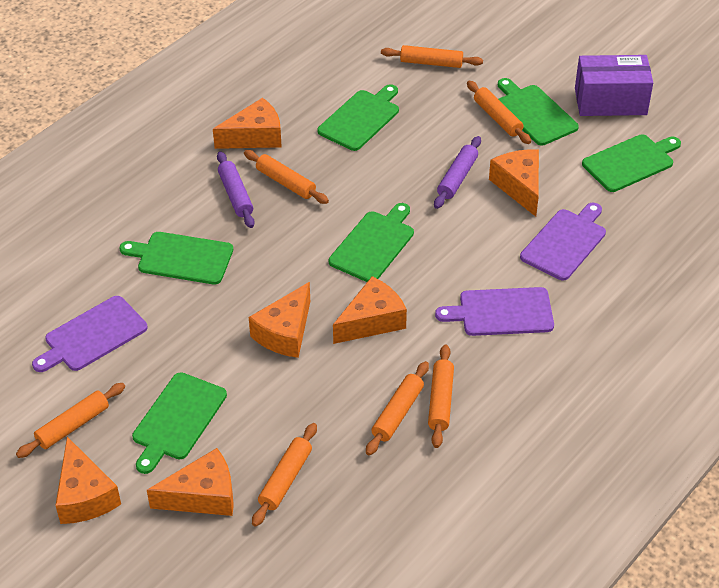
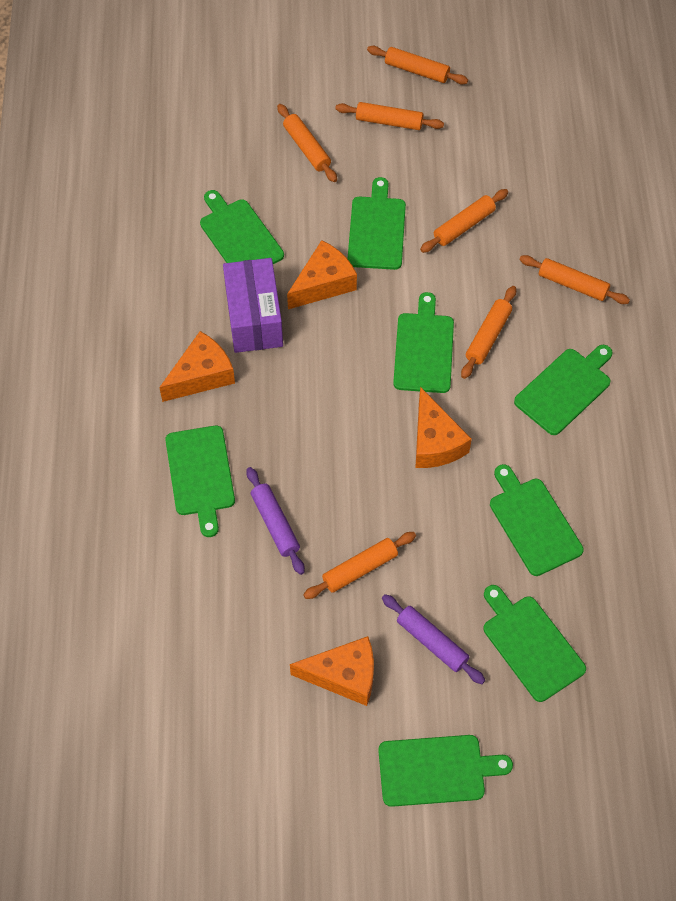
green cutting board: 6 -> 8
orange cheese: 6 -> 4
purple cutting board: 3 -> 0

